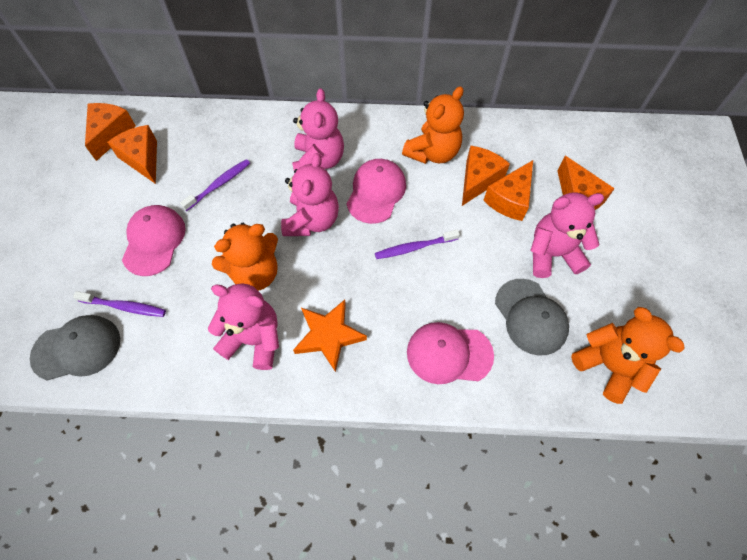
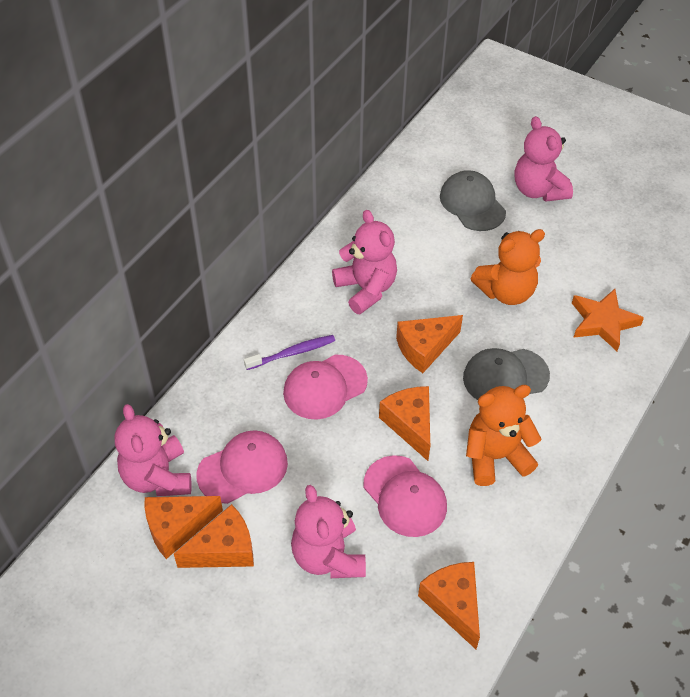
orange teddy bear: 3 -> 2
purple toothbrush: 3 -> 1

